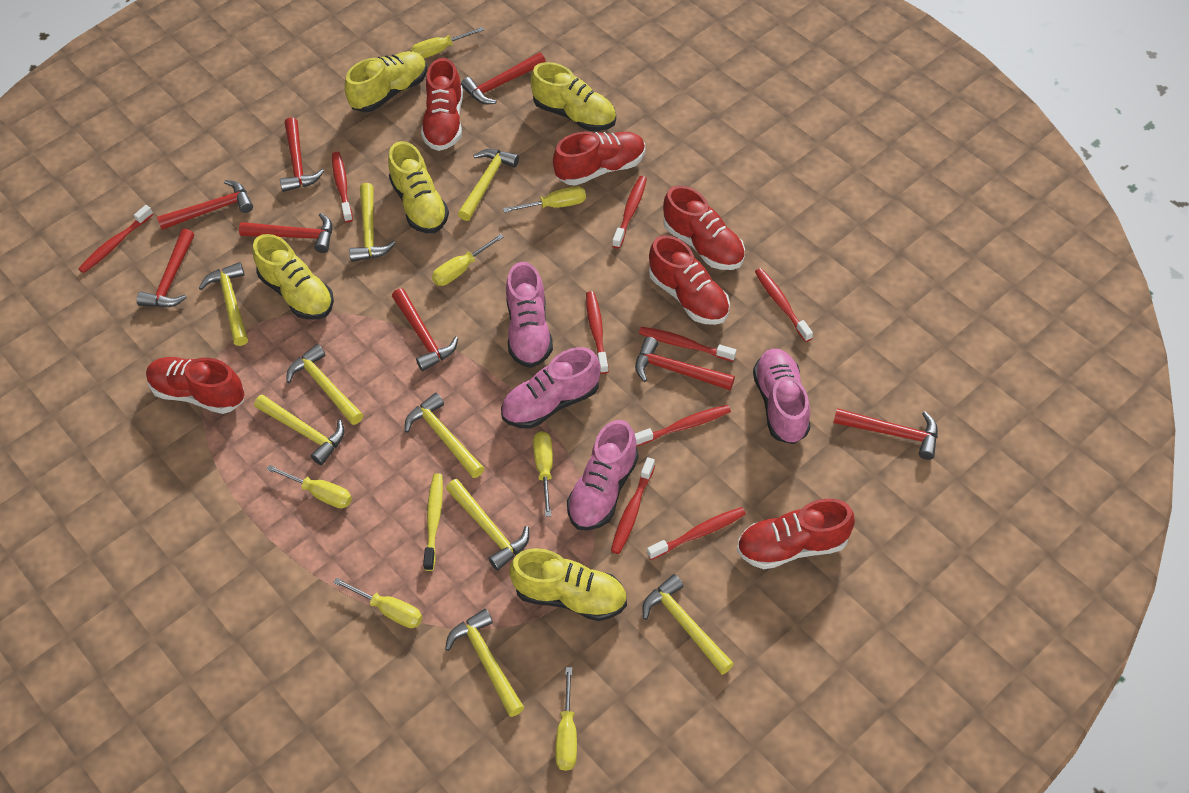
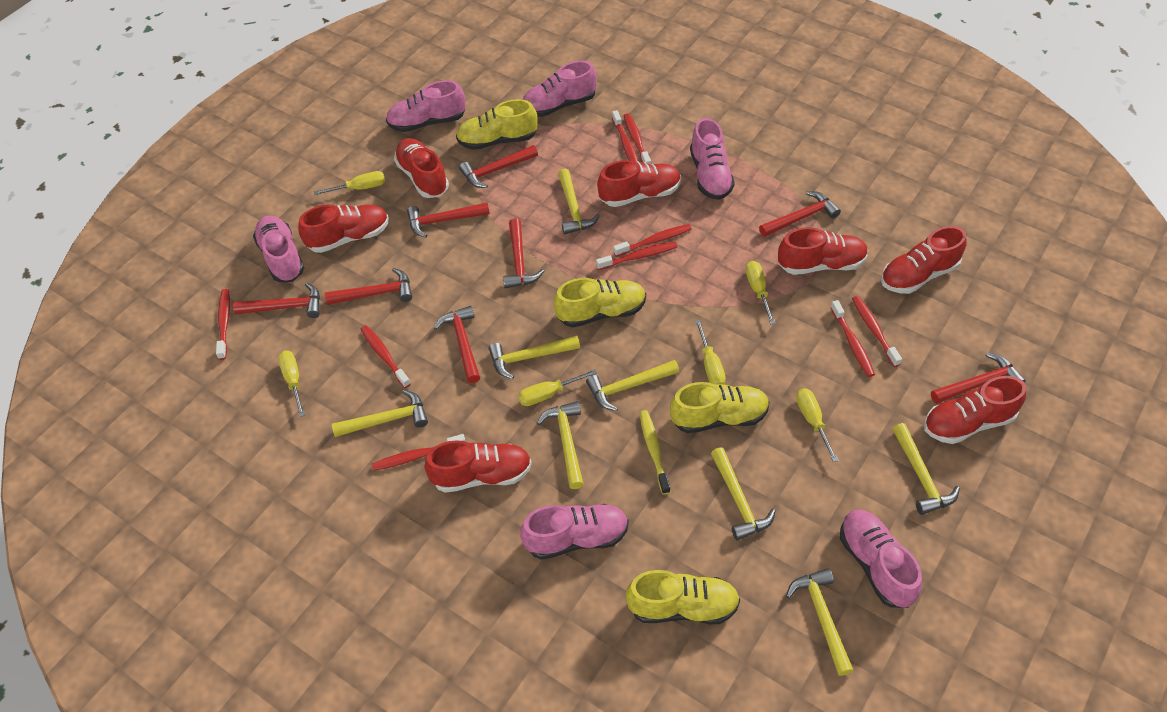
pink shoe: 4 -> 6
red shoe: 6 -> 7
yellow hammer: 9 -> 8
yellow screwdriver: 7 -> 6
yellow shoe: 5 -> 4

